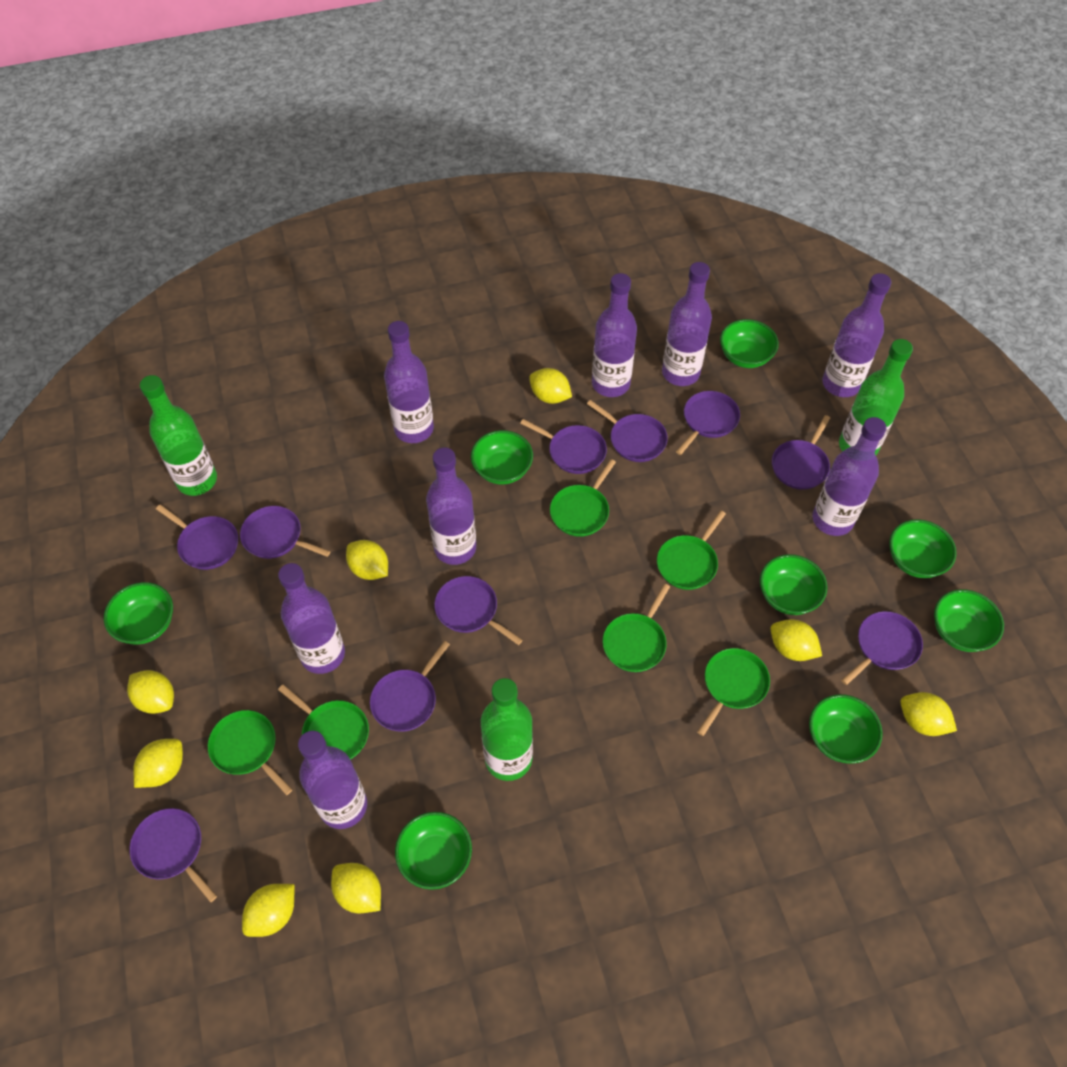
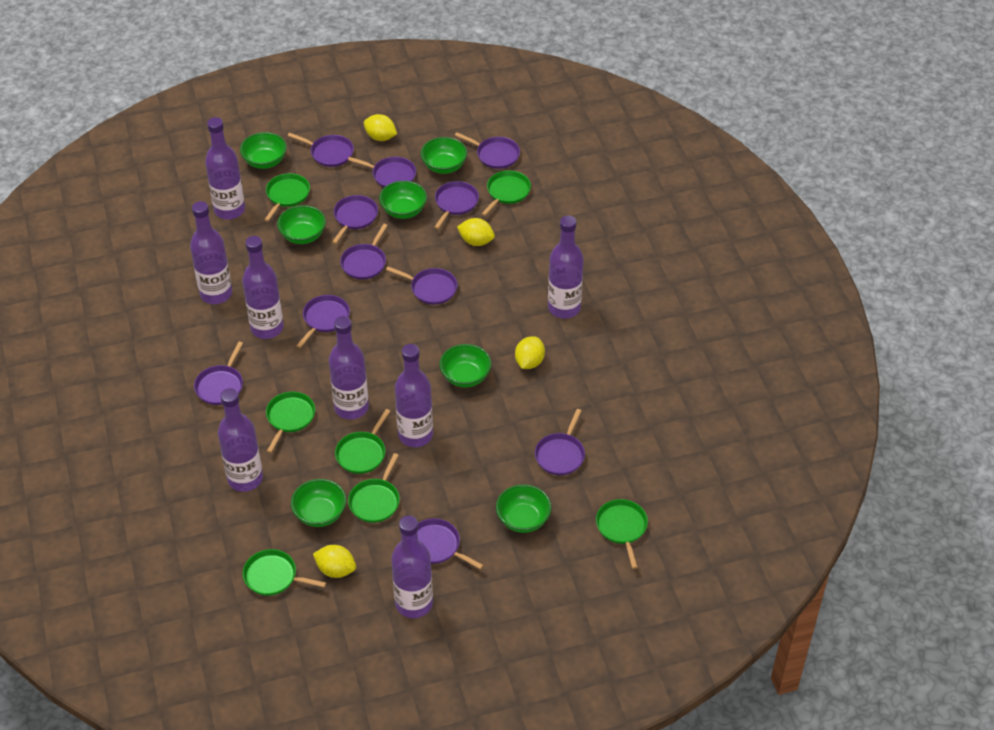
green bottle: 3 -> 0
green bowl: 8 -> 7
green pan: 6 -> 7
purple pan: 10 -> 11
yellow lemon: 8 -> 4

